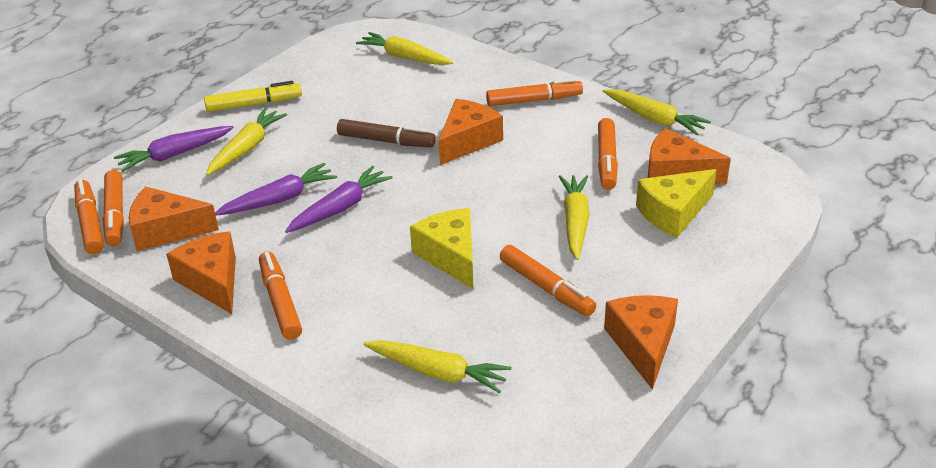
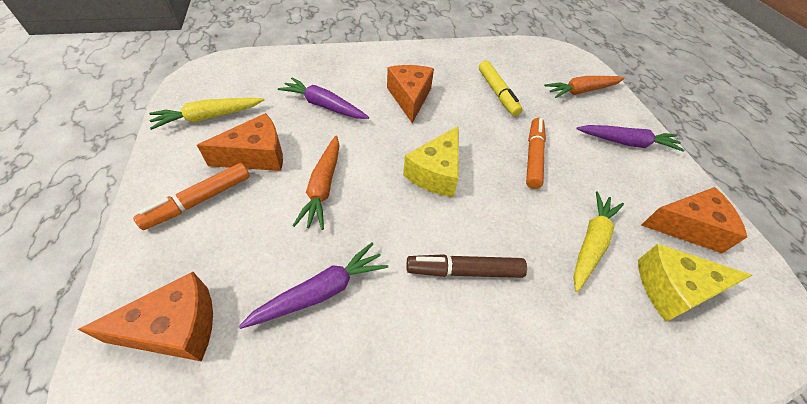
orange carrot: 0 -> 2
orange cheese: 5 -> 4
orange marker: 6 -> 2
yellow carrot: 5 -> 2

